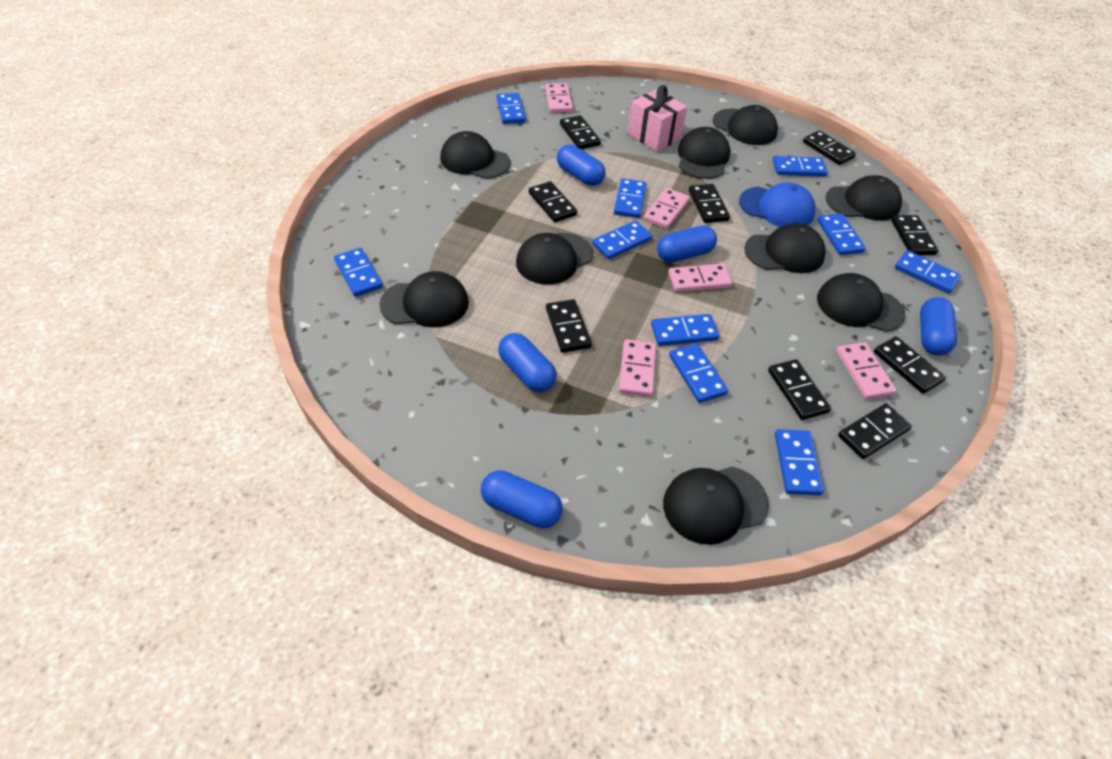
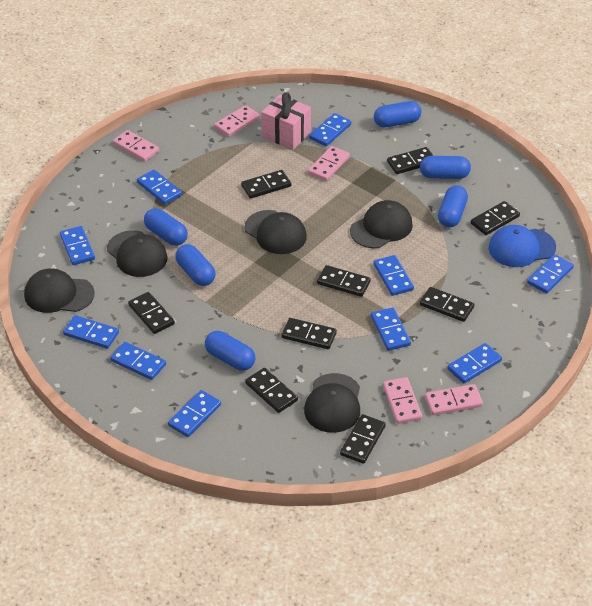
black cap: 9 -> 5
blue capsule: 5 -> 6

